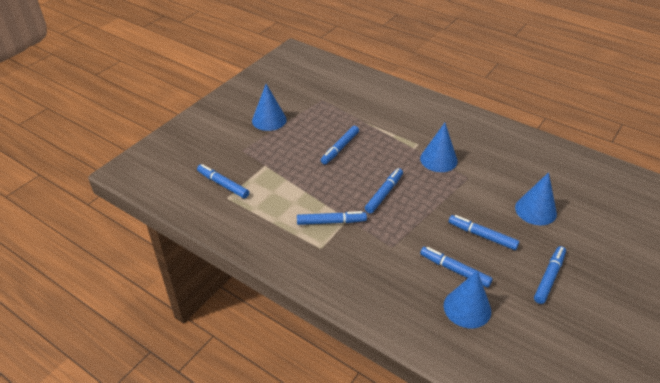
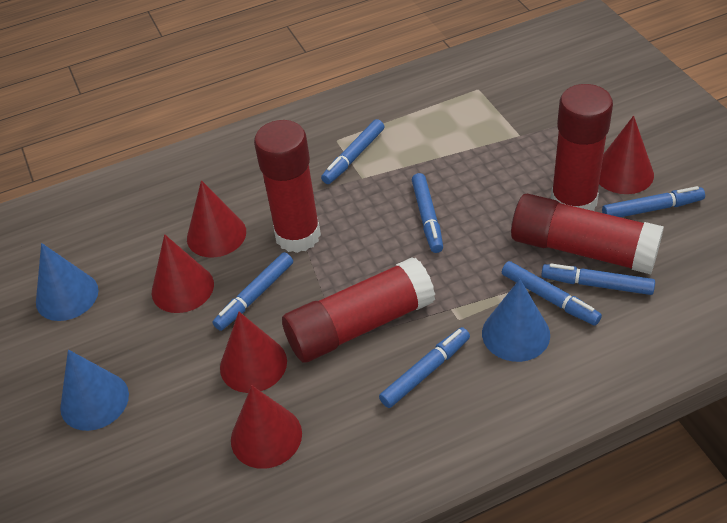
blue cone: 4 -> 3
red cone: 0 -> 5
red glue stick: 0 -> 4

